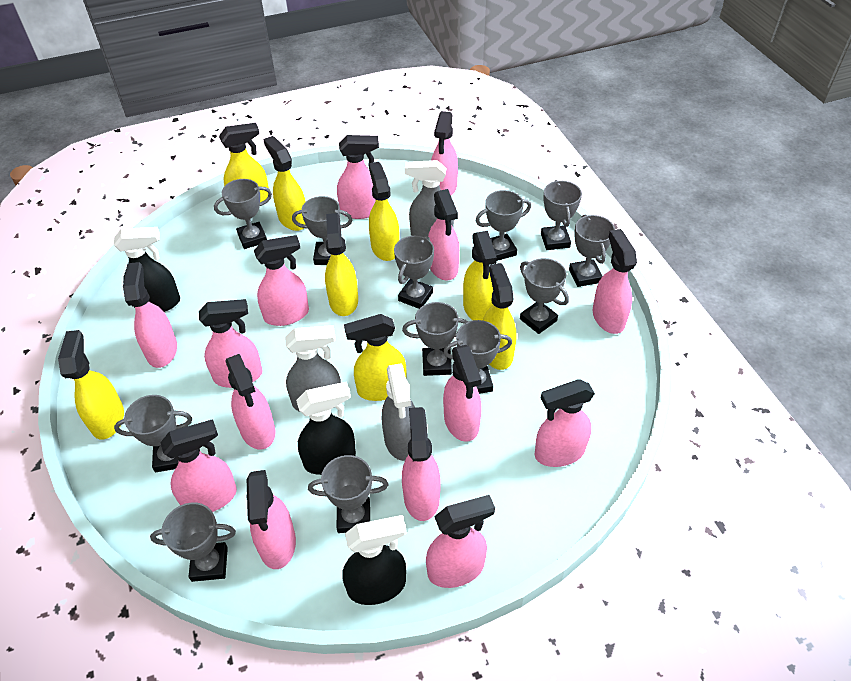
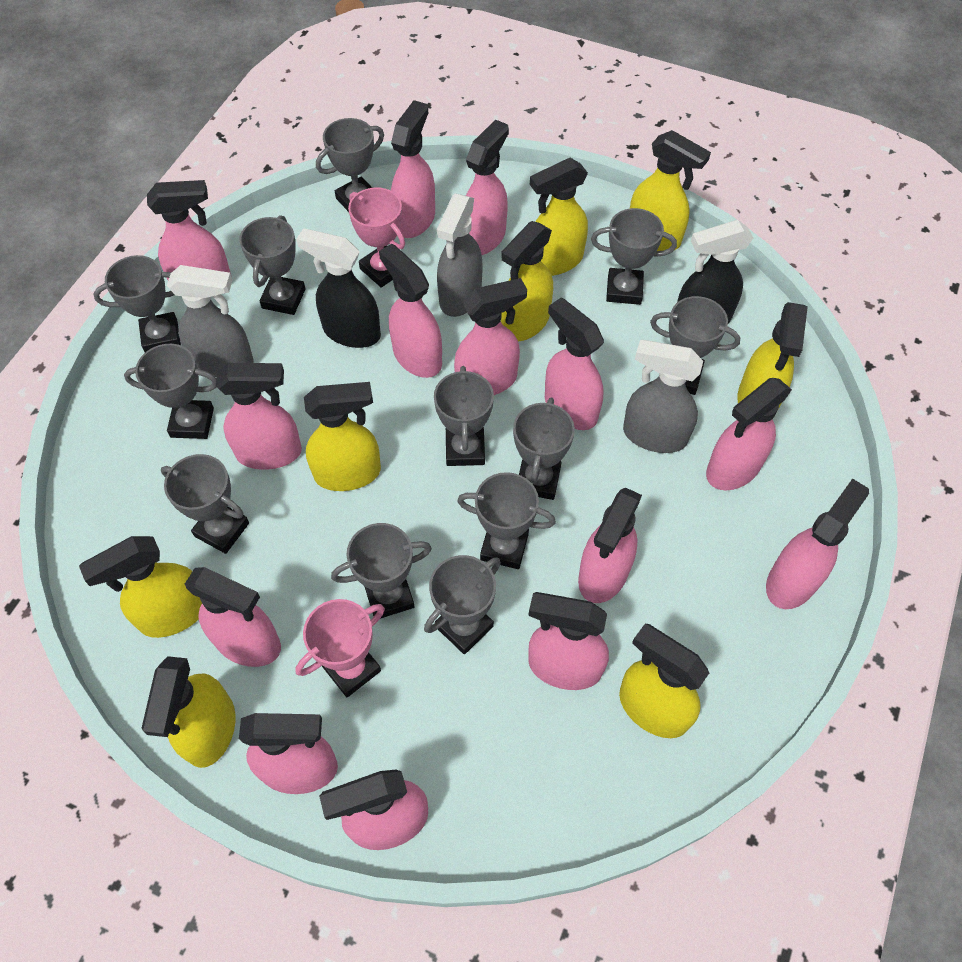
black spray bottle: 3 -> 2
pink trophy: 0 -> 2

